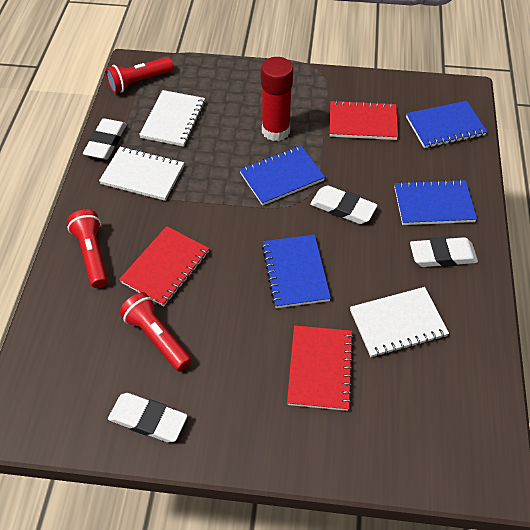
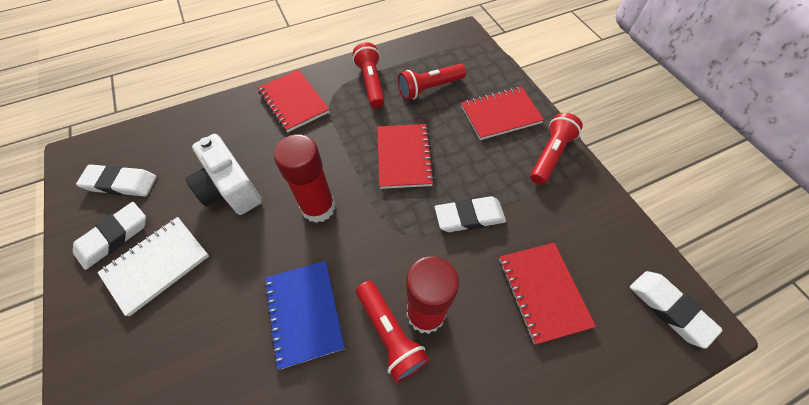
blue notebook: 4 -> 1
red flashlight: 3 -> 4
red glue stick: 1 -> 2
red notebook: 3 -> 4
white camera: 0 -> 1
white notebook: 3 -> 1

